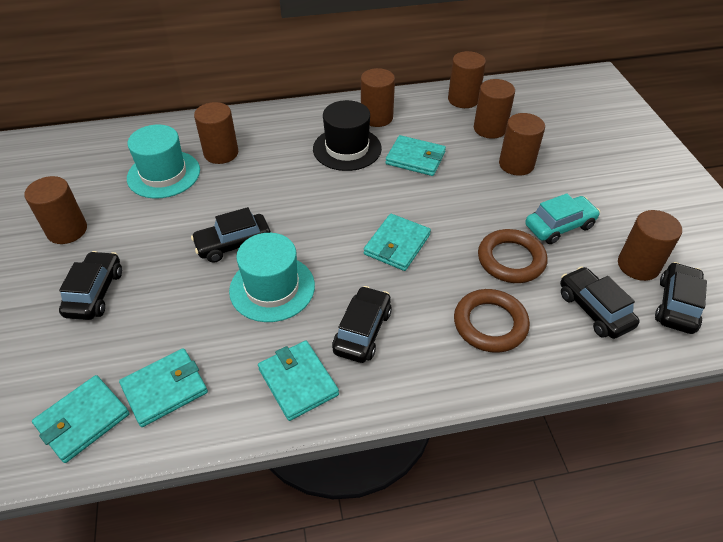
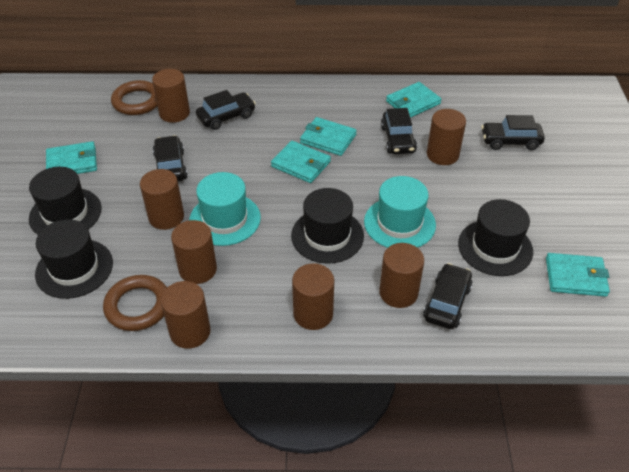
black hat: 1 -> 4
turquoise car: 1 -> 0

